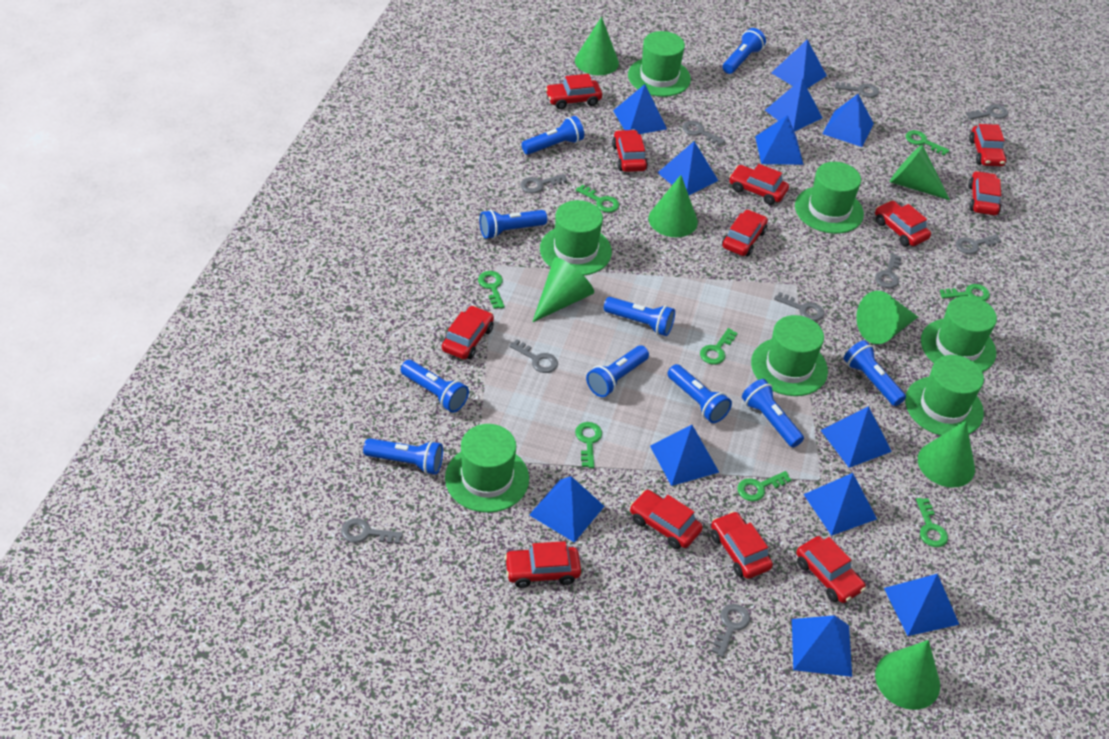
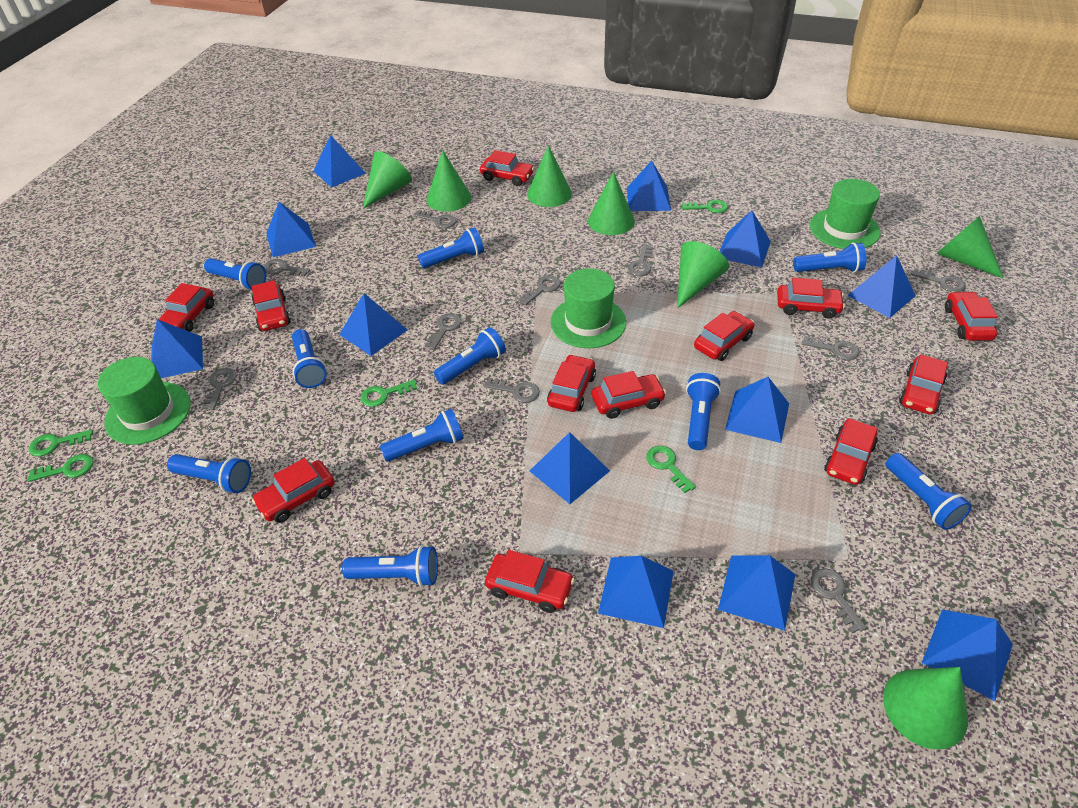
green hat: 7 -> 3
green key: 8 -> 5

